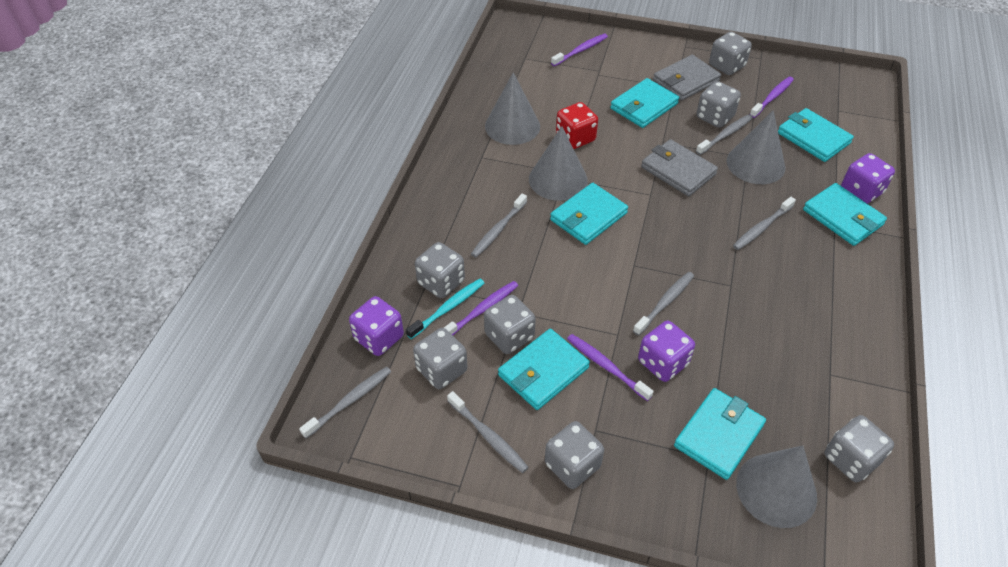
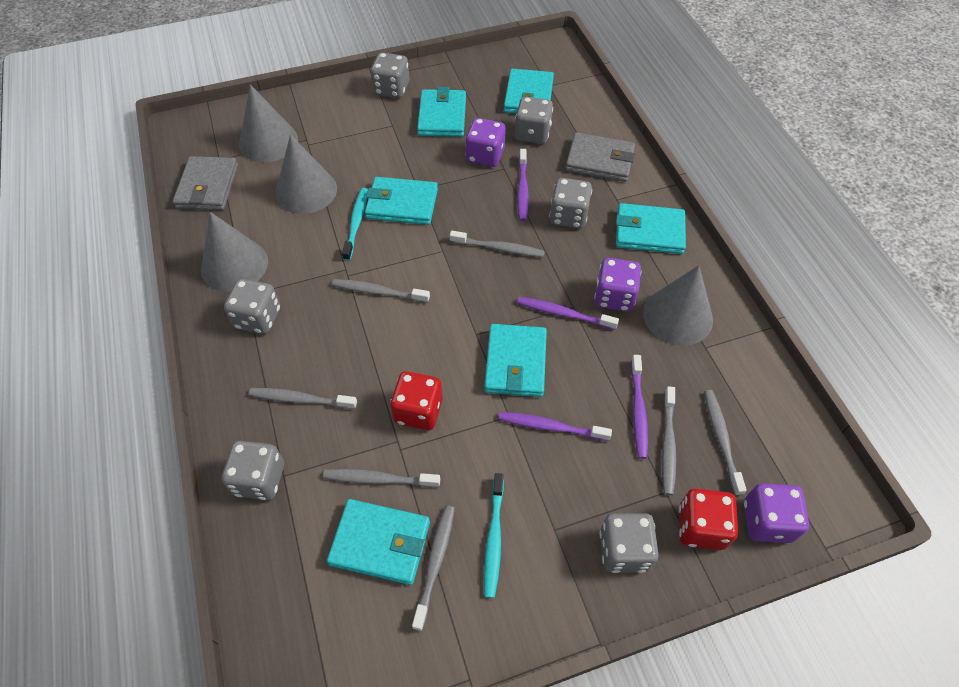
grey dice: 7 -> 6
grey toothbrush: 6 -> 7
red dice: 1 -> 2
turquoise toothbrush: 1 -> 2

